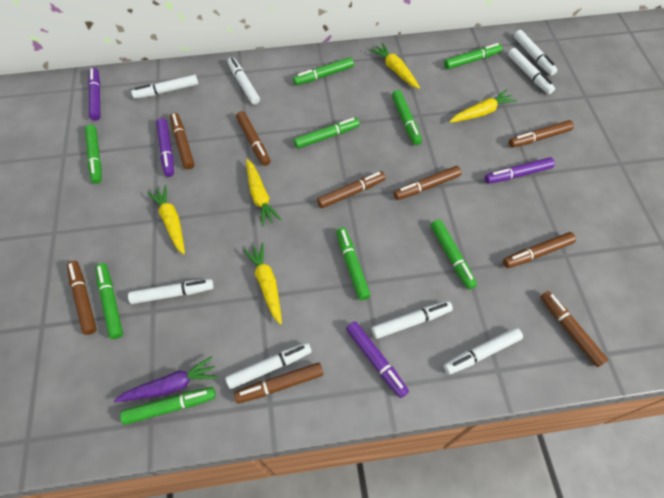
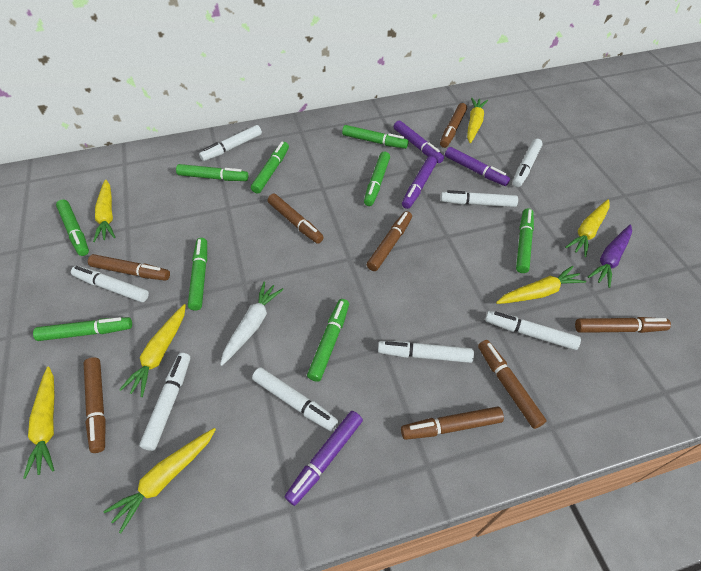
brown marker: 9 -> 8
white carrot: 0 -> 1
yellow carrot: 5 -> 7

